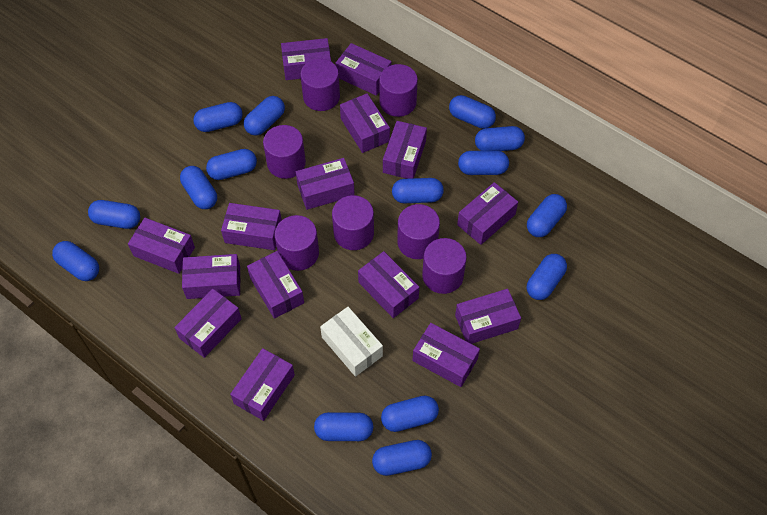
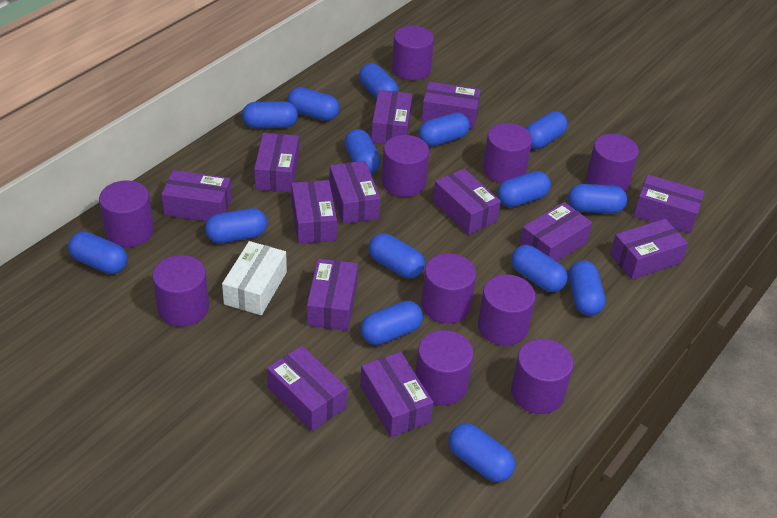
purple box: 15 -> 13
purple cylinder: 7 -> 10

